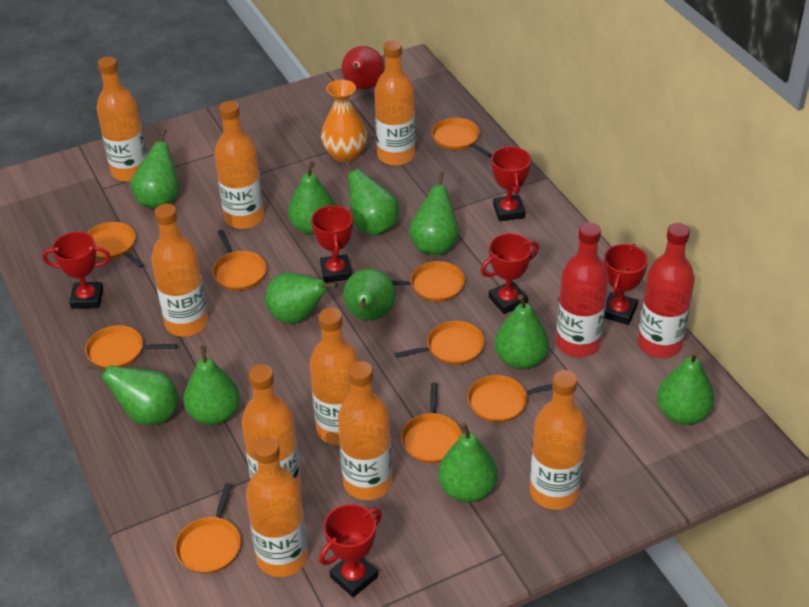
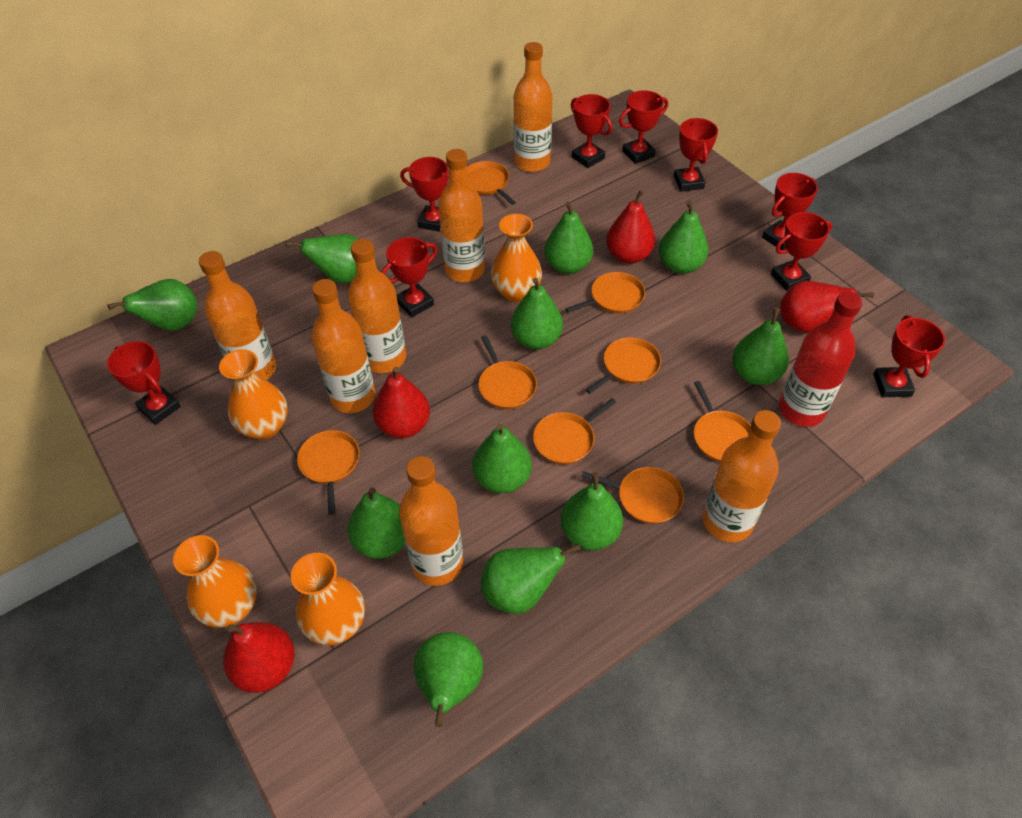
orange bottle: 9 -> 7
orange pan: 9 -> 8
orange vase: 1 -> 4
red bottle: 2 -> 1
red pear: 1 -> 4
red trophy: 6 -> 9

